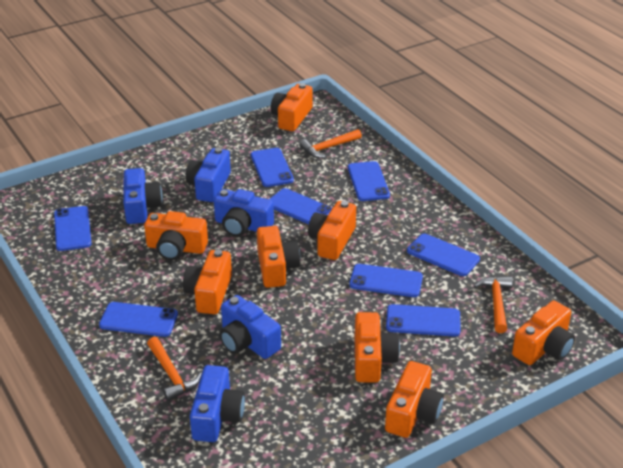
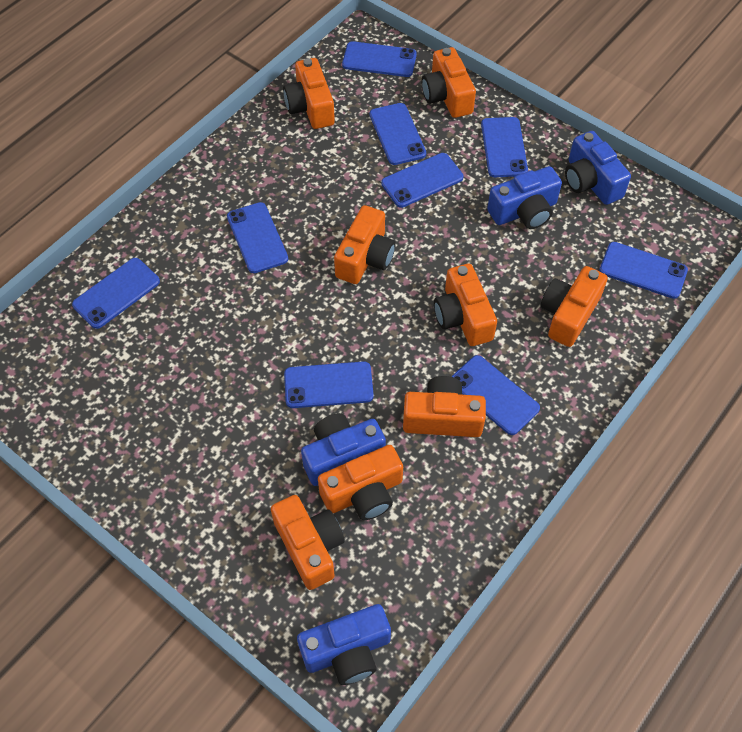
blue camera: 5 -> 4
blue phone: 8 -> 9
orange hammer: 3 -> 0

